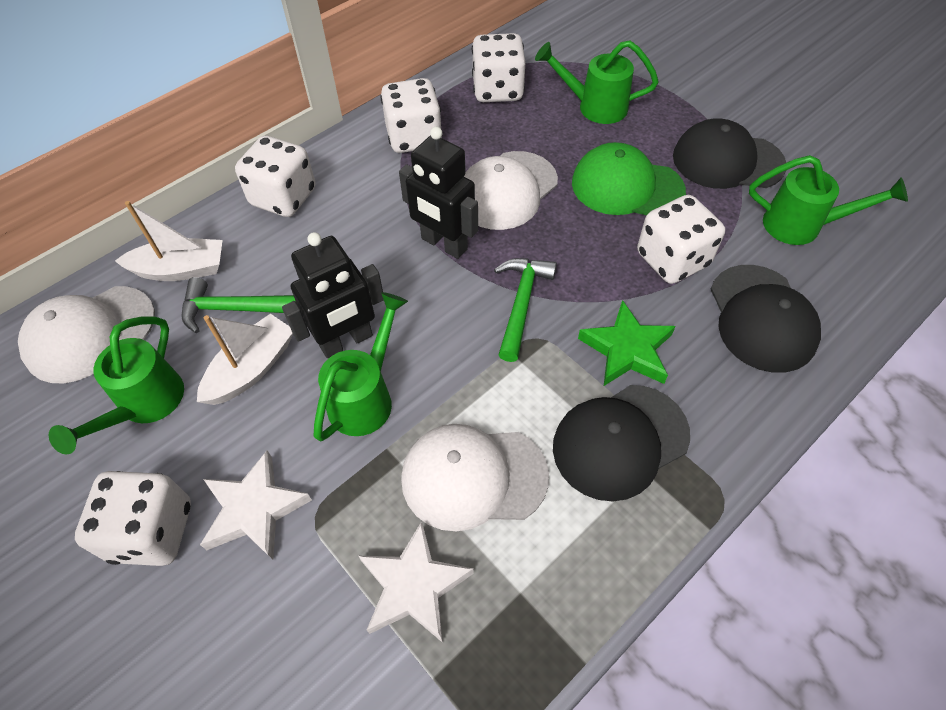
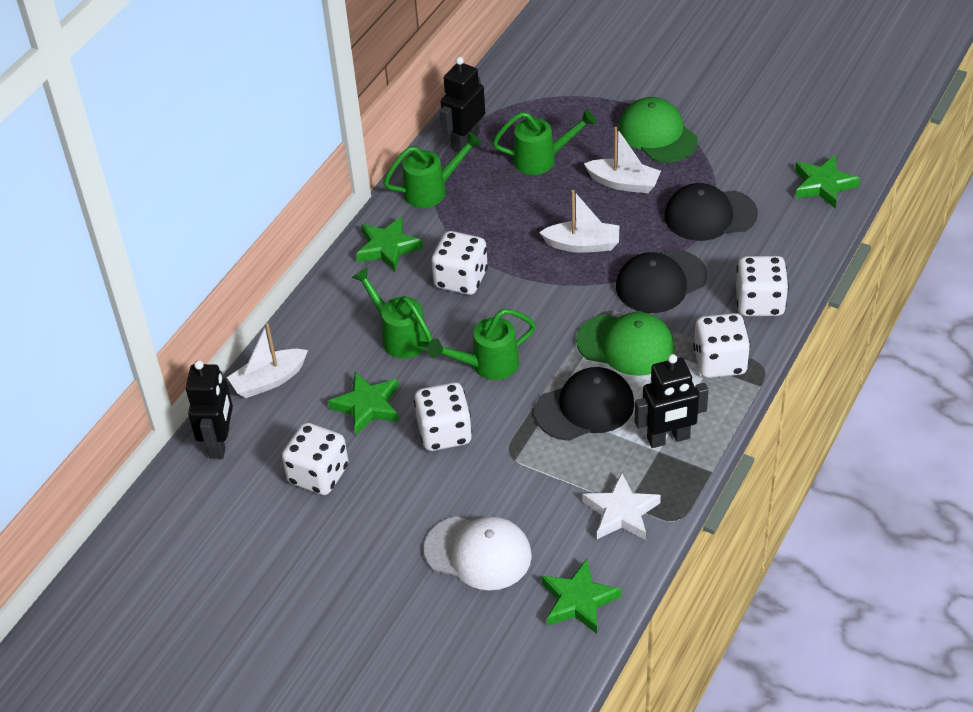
black robot: 2 -> 3
green cap: 1 -> 2
green hammer: 2 -> 0
green star: 1 -> 4
white boat: 2 -> 3
white cap: 3 -> 1
white star: 2 -> 1

